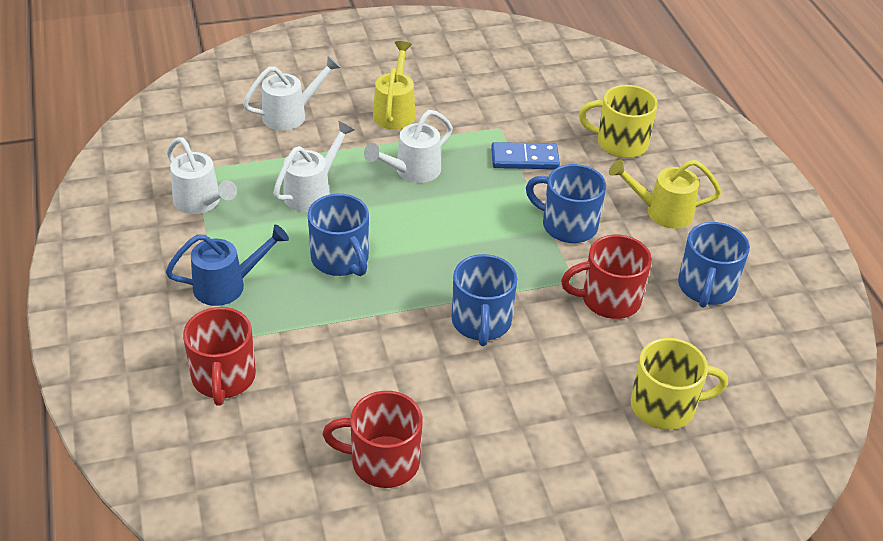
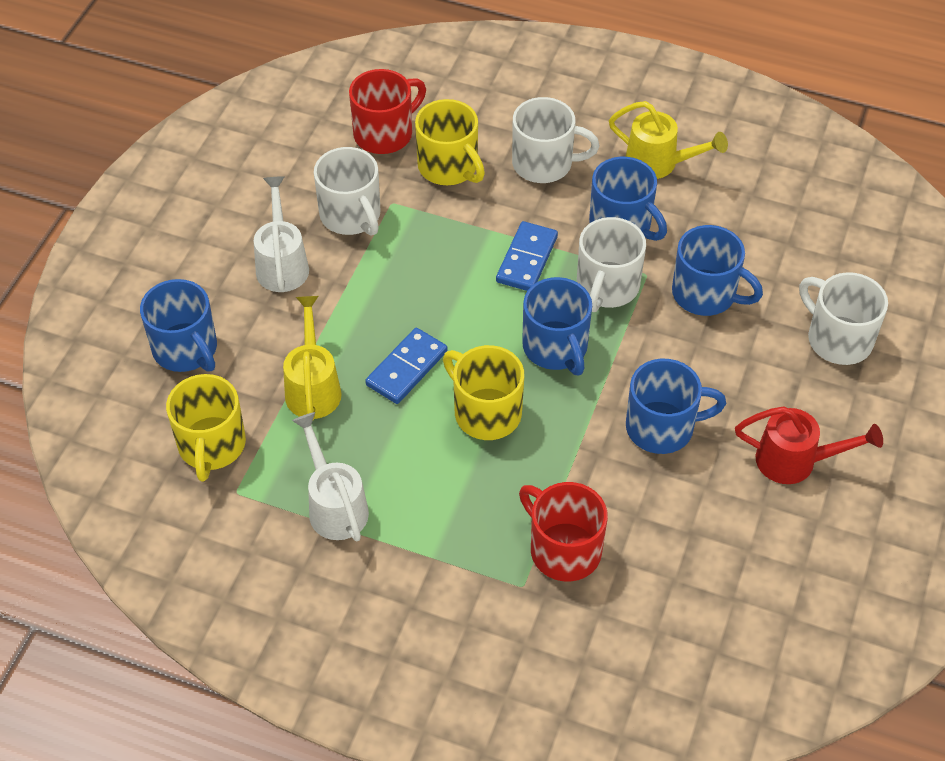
blue domino: 1 -> 2
blue mug: 4 -> 5
blue watering can: 1 -> 0
red mug: 3 -> 2
red watering can: 0 -> 1
white mug: 0 -> 4
white watering can: 4 -> 2
yellow mug: 2 -> 3

